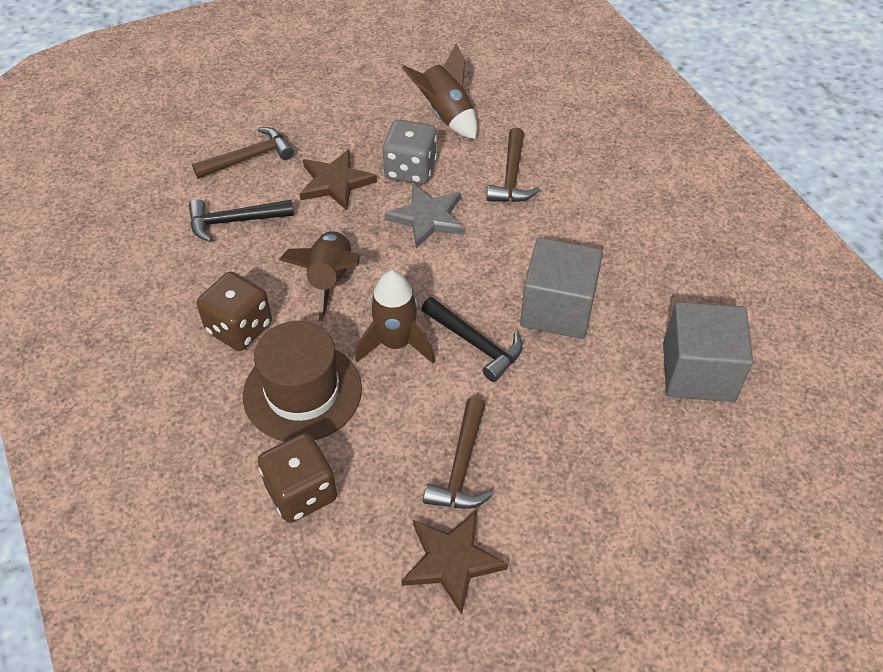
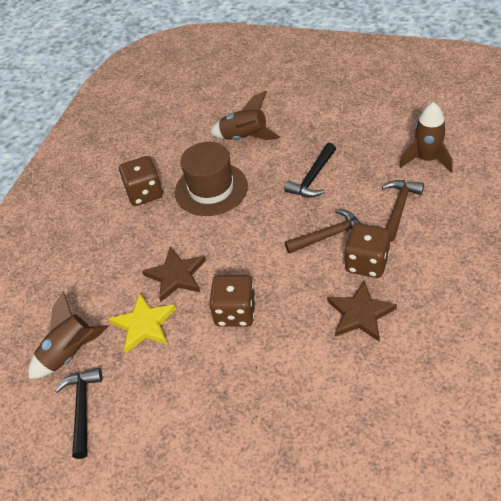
brown dice: 2 -> 3
brown hammer: 3 -> 2
grey cube: 2 -> 0
grey dice: 1 -> 0
grey star: 1 -> 0
yellow star: 0 -> 1

